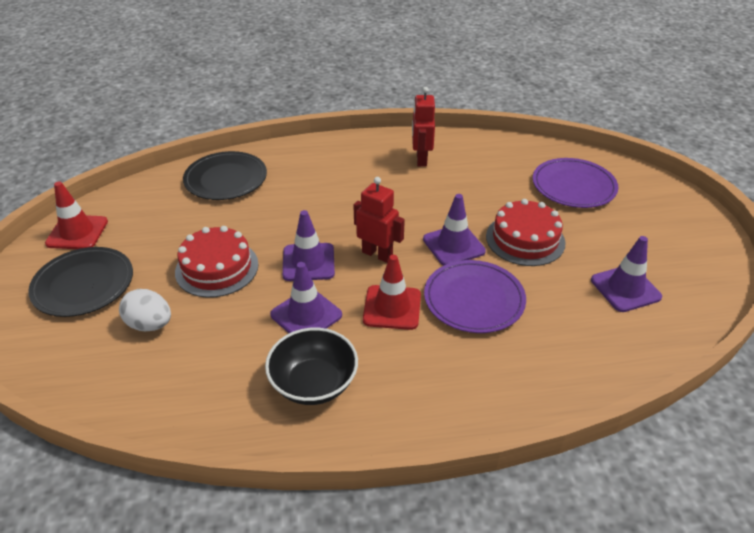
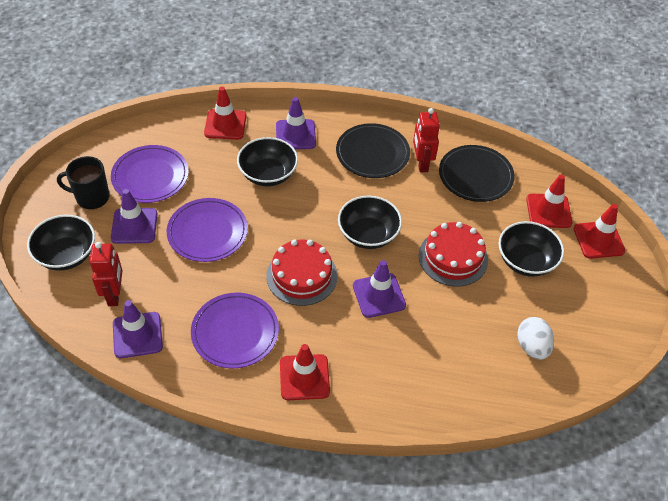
black bowl: 1 -> 4
black mug: 0 -> 1
purple plate: 2 -> 3
red traffic cone: 2 -> 4

